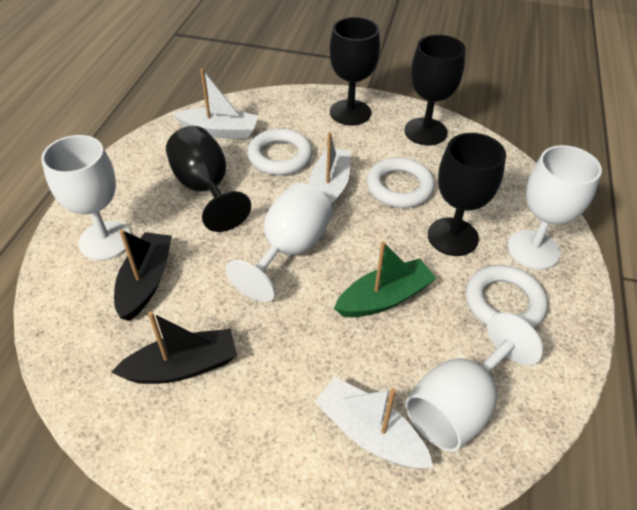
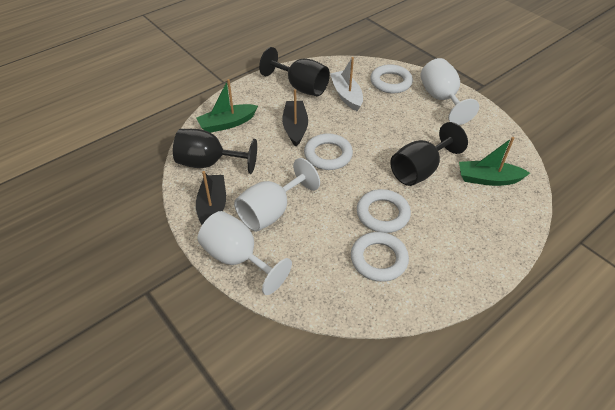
black goblet: 4 -> 3
green boat: 1 -> 2
white boat: 3 -> 1
white goblet: 4 -> 3
white ring: 3 -> 4

